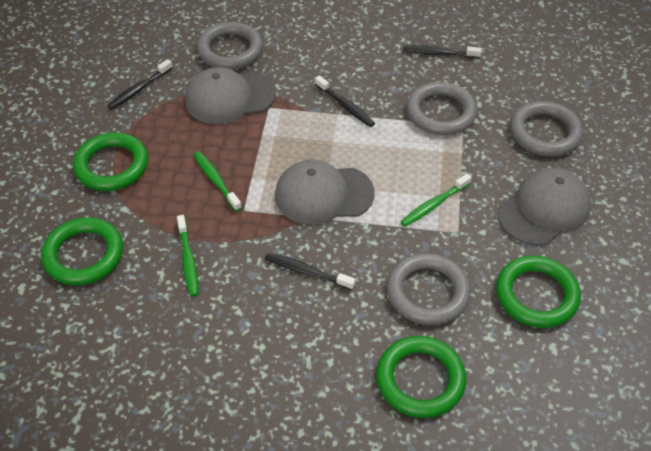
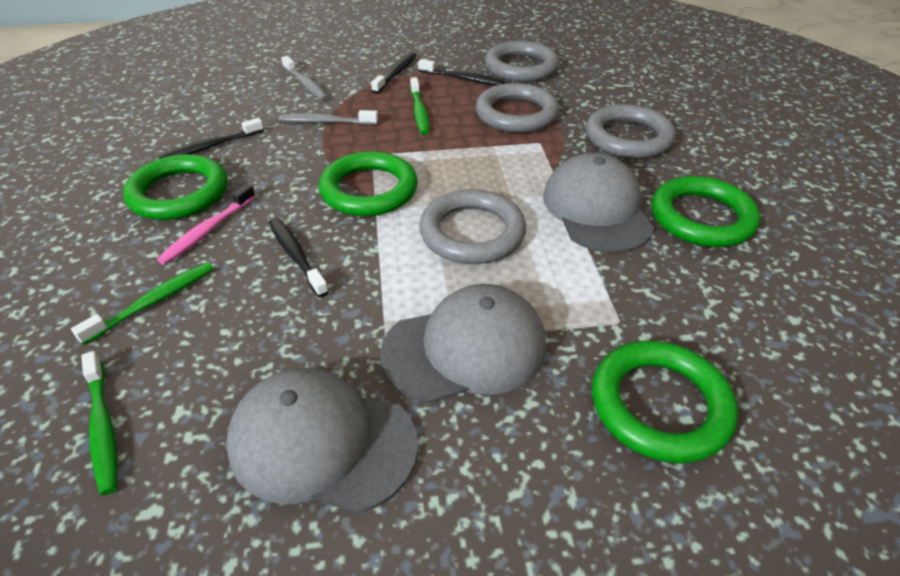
grey toothbrush: 0 -> 2
pink toothbrush: 0 -> 1

